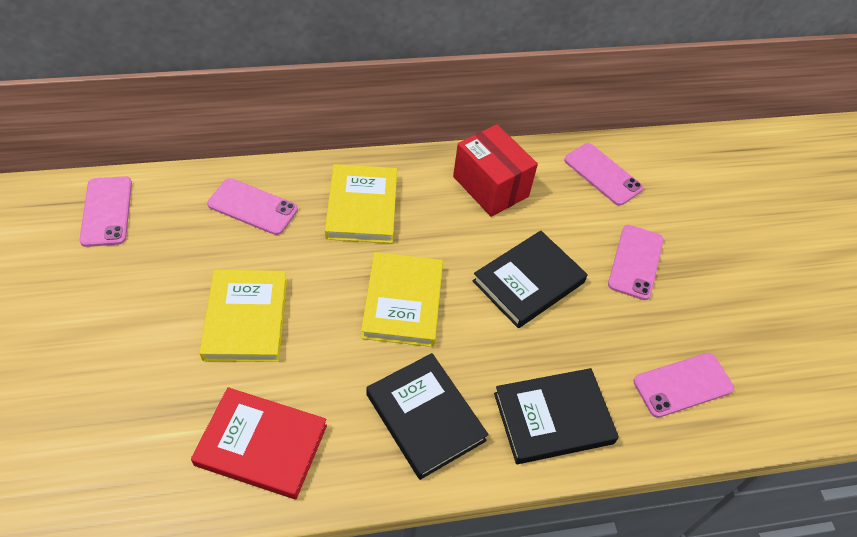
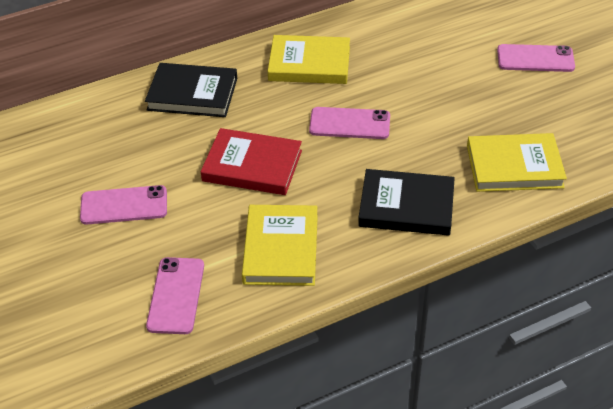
black book: 3 -> 2
pink phone: 5 -> 4
red box: 1 -> 0

